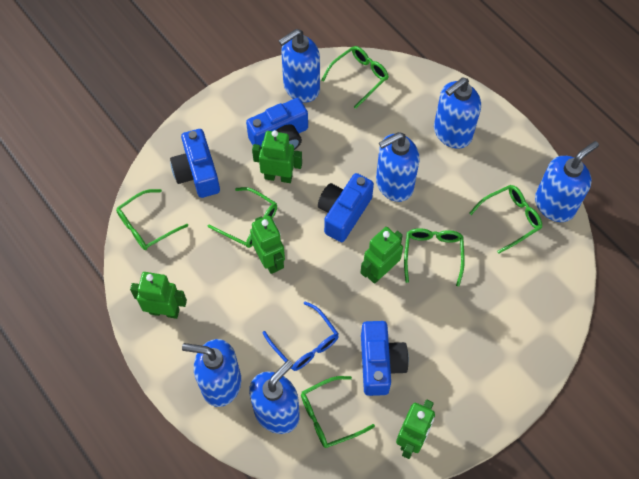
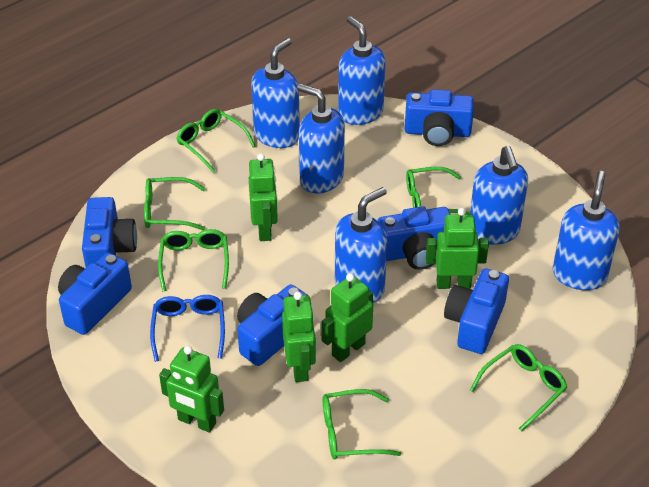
blue camera: 4 -> 6

